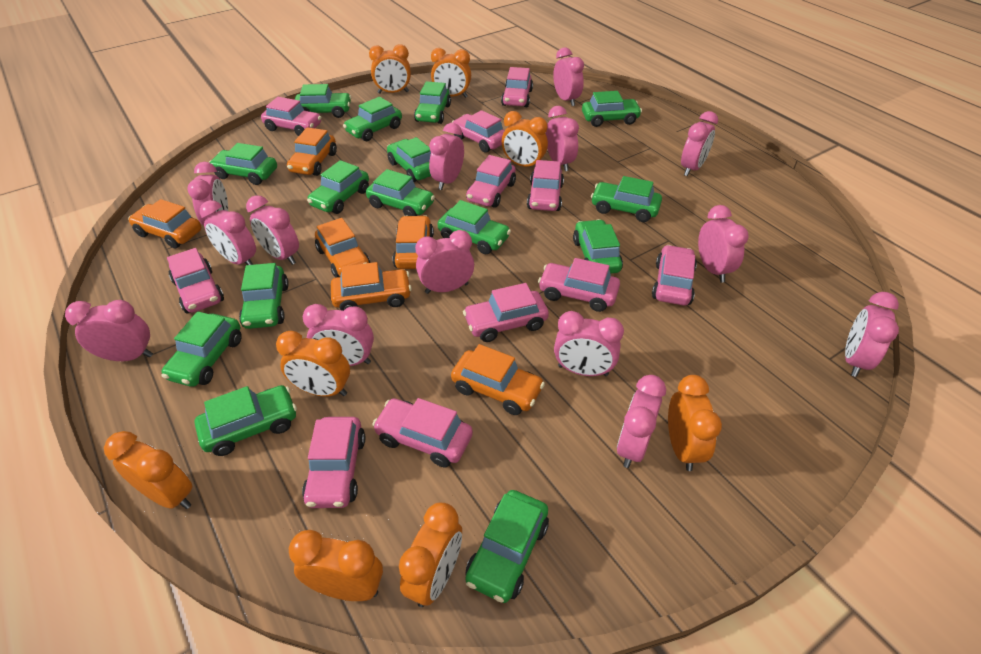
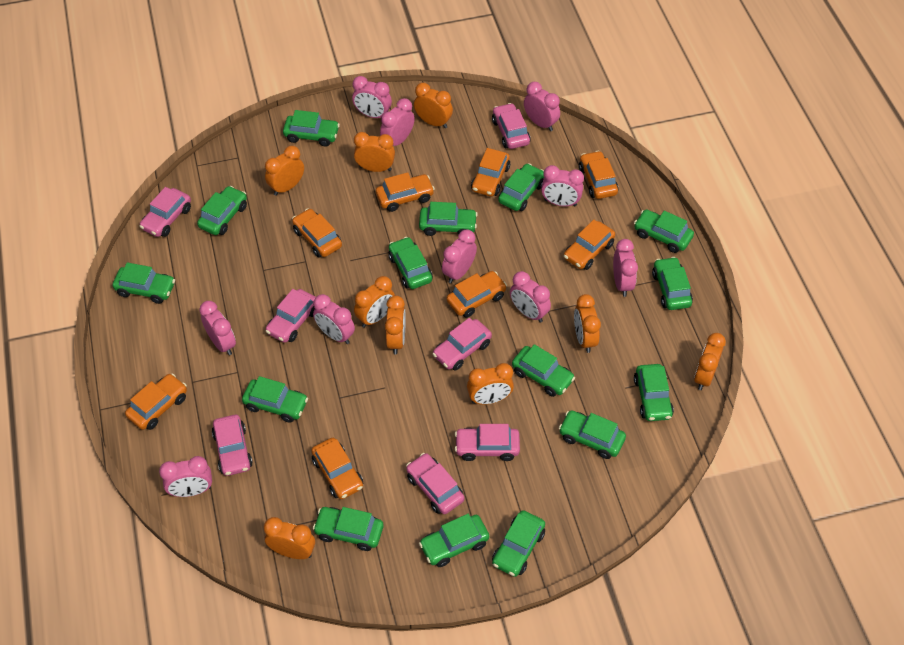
orange car: 6 -> 8
orange clock: 8 -> 9
pink car: 11 -> 7
pink clock: 14 -> 10

